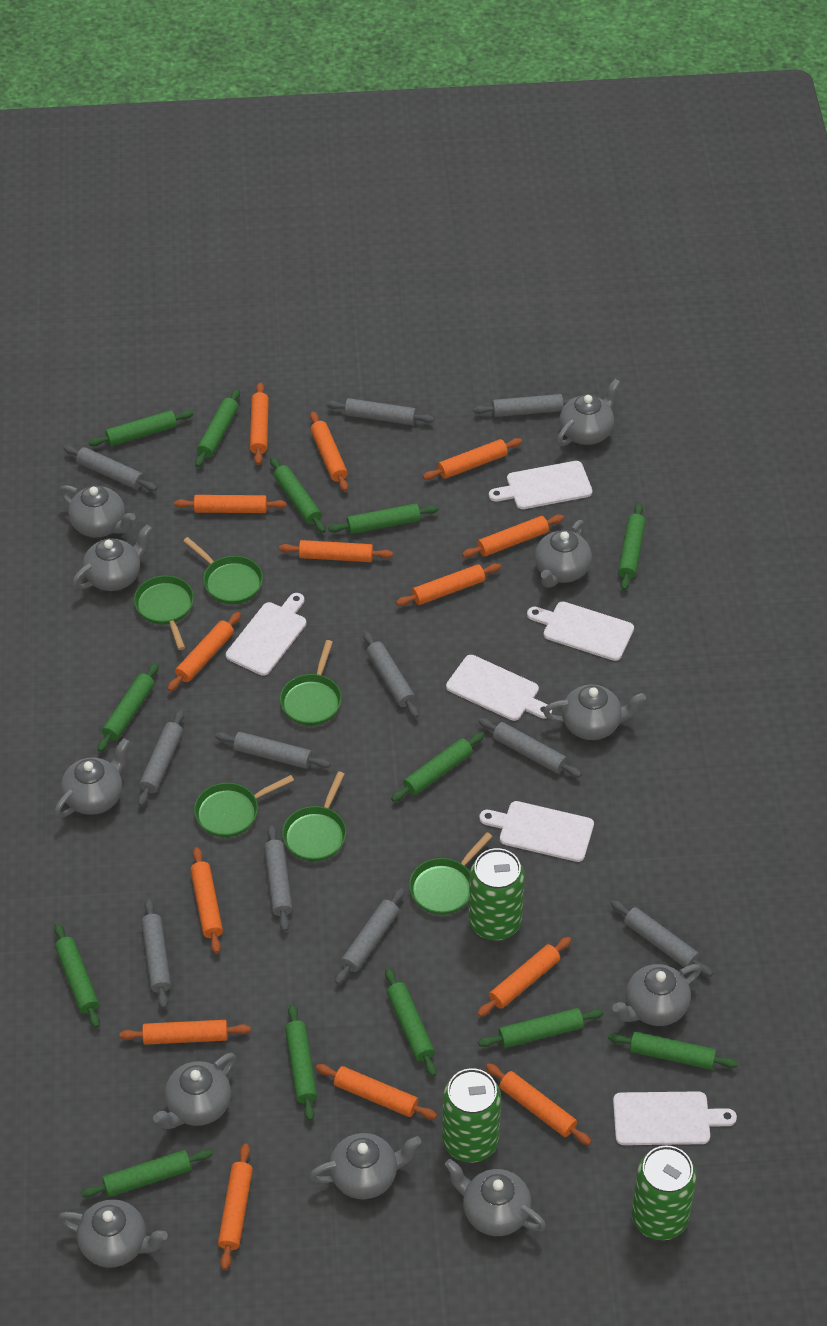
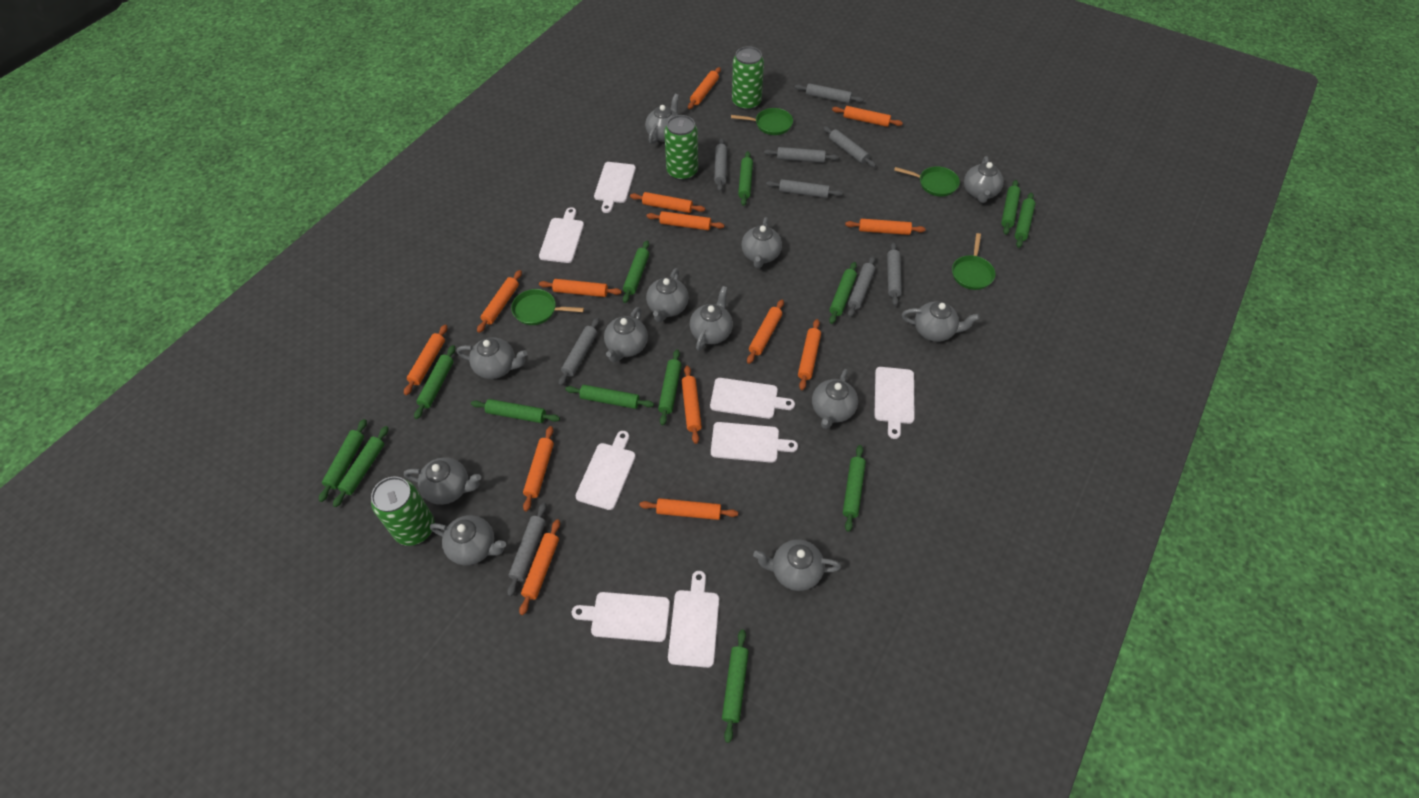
green pan: 6 -> 4
grey rolling pin: 11 -> 9
grey teapot: 11 -> 12
white cutting board: 6 -> 8

